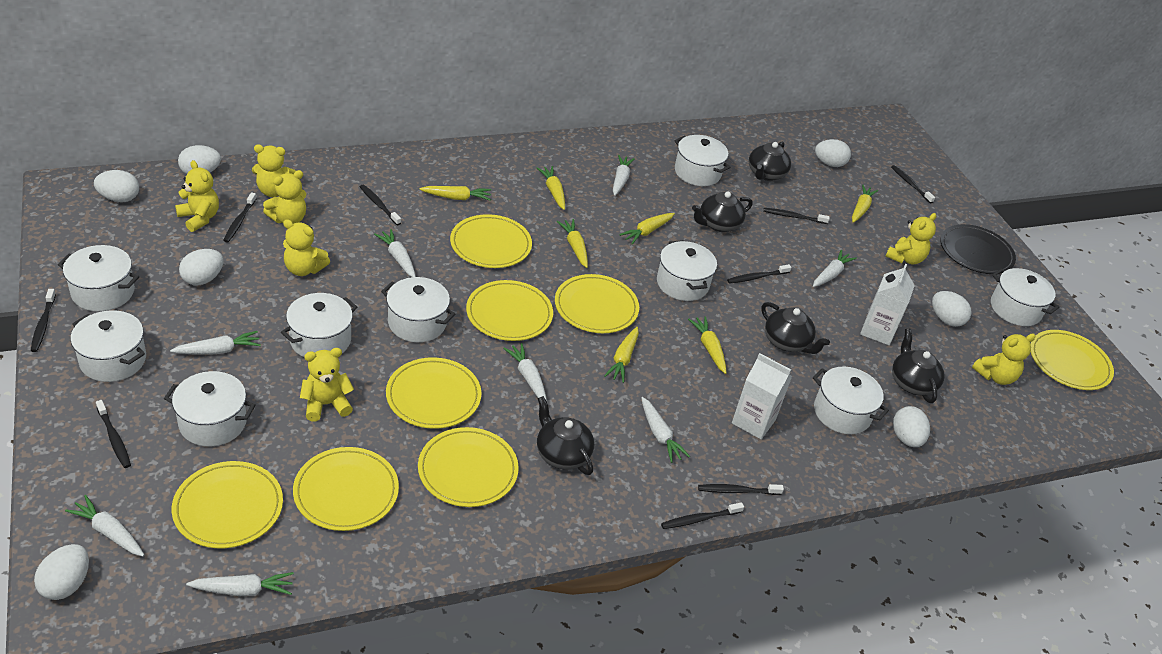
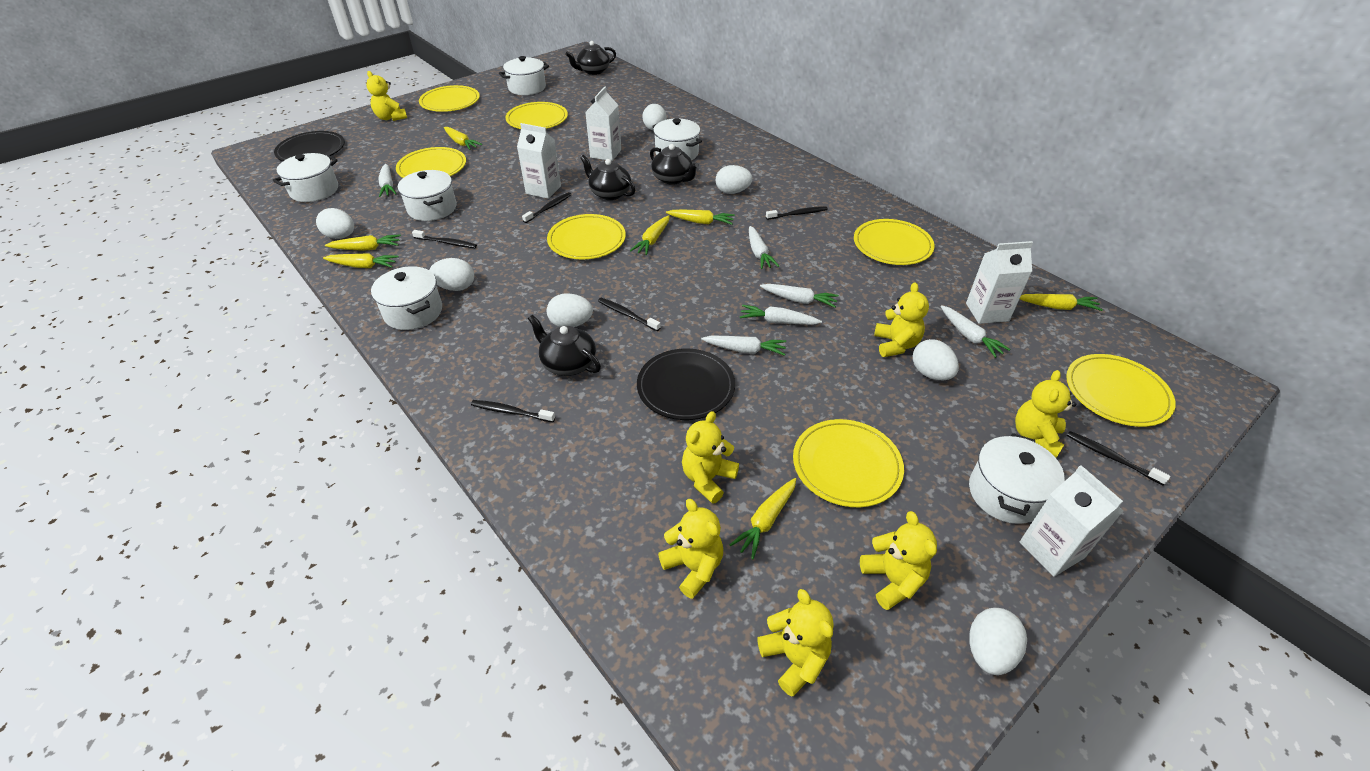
black plate: 1 -> 2
black teapot: 5 -> 4
black toothbrush: 9 -> 6
white carrot: 8 -> 6
white carton: 2 -> 4
white pot: 9 -> 6
yellow plate: 8 -> 7

